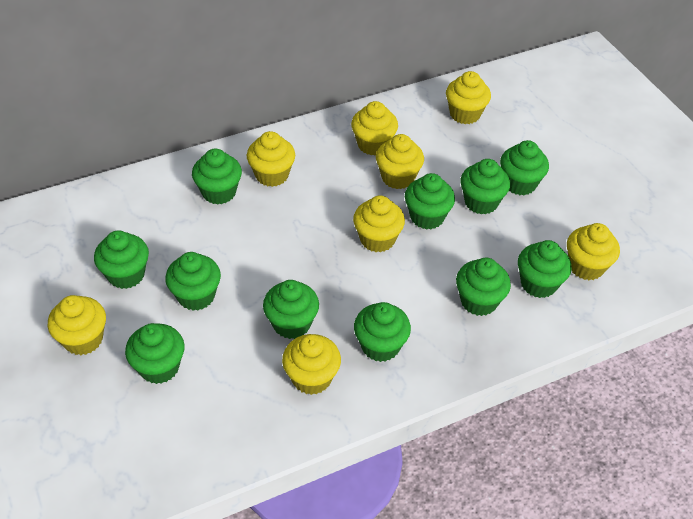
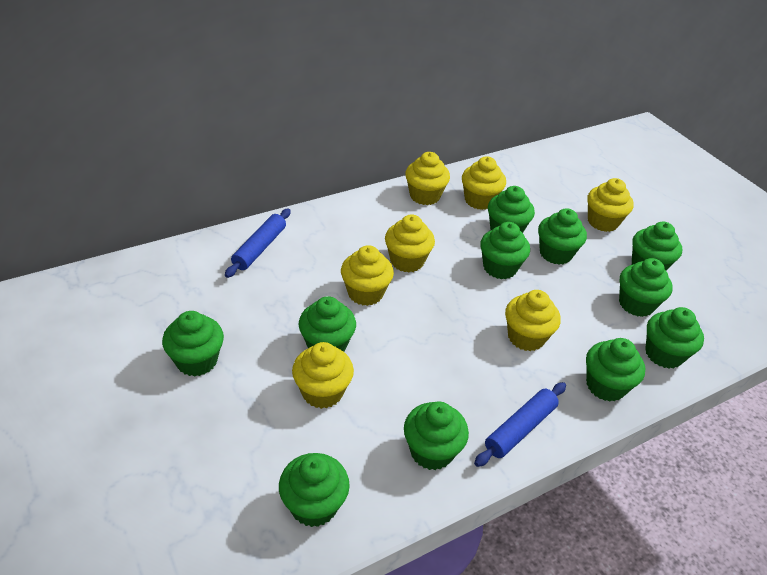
blue rolling pin: 0 -> 2
yellow cupcake: 8 -> 7

